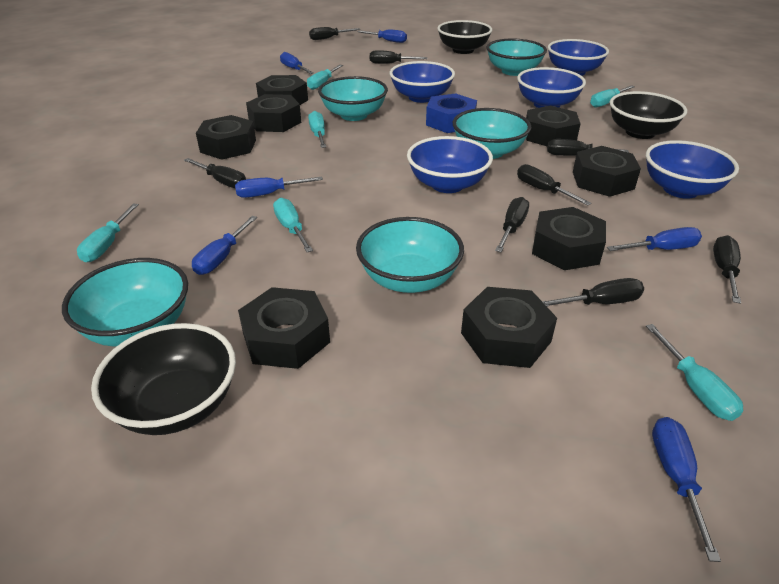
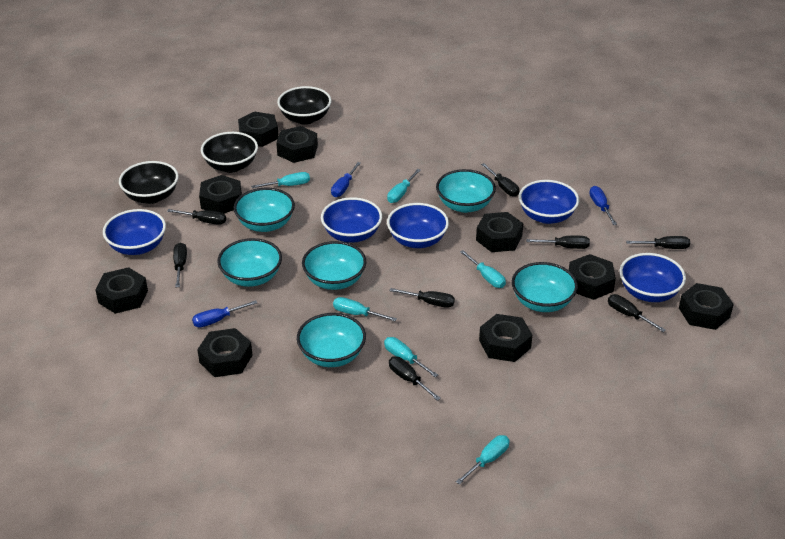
black nut: 8 -> 9
blue nut: 1 -> 0
blue screwdriver: 6 -> 3
turquoise bowl: 5 -> 6

